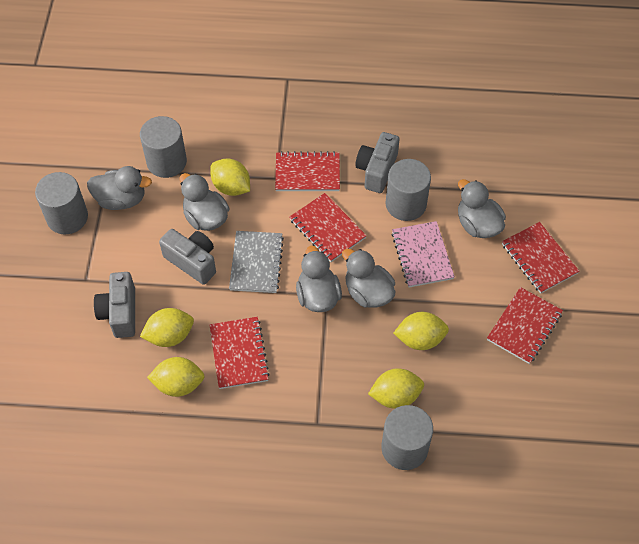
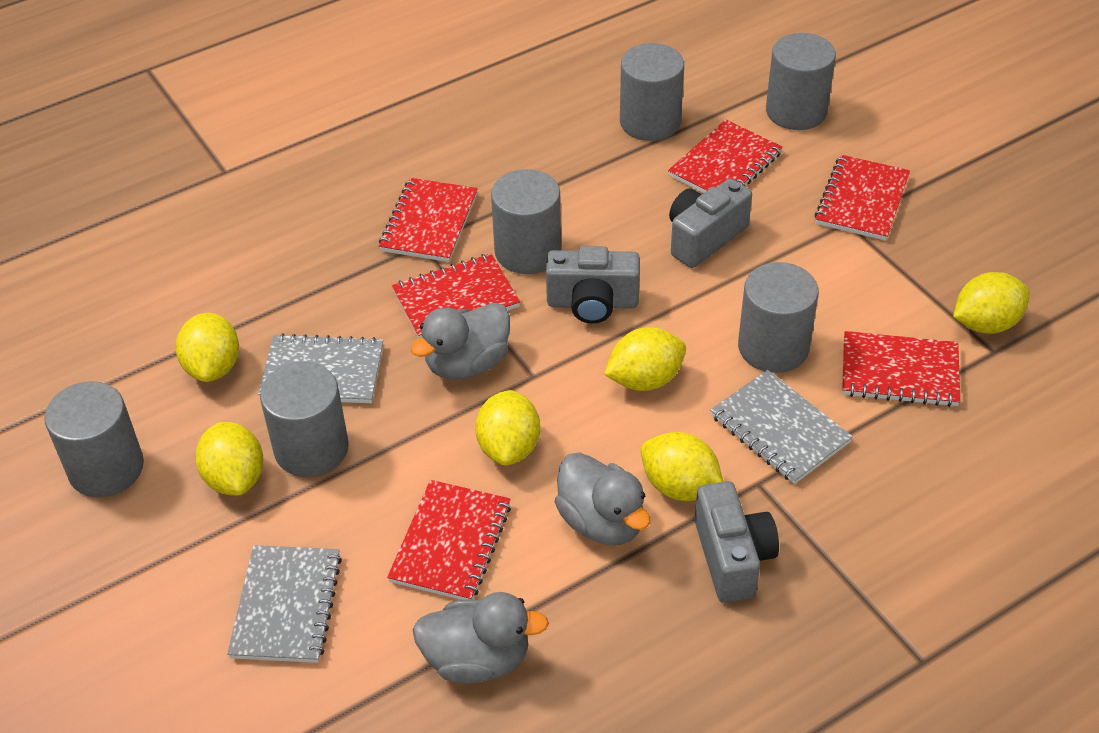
grey cylinder: 4 -> 6
grey duck: 5 -> 3
grey notebook: 1 -> 3
pink notebook: 1 -> 0
red notebook: 5 -> 6
yellow lemon: 5 -> 6

